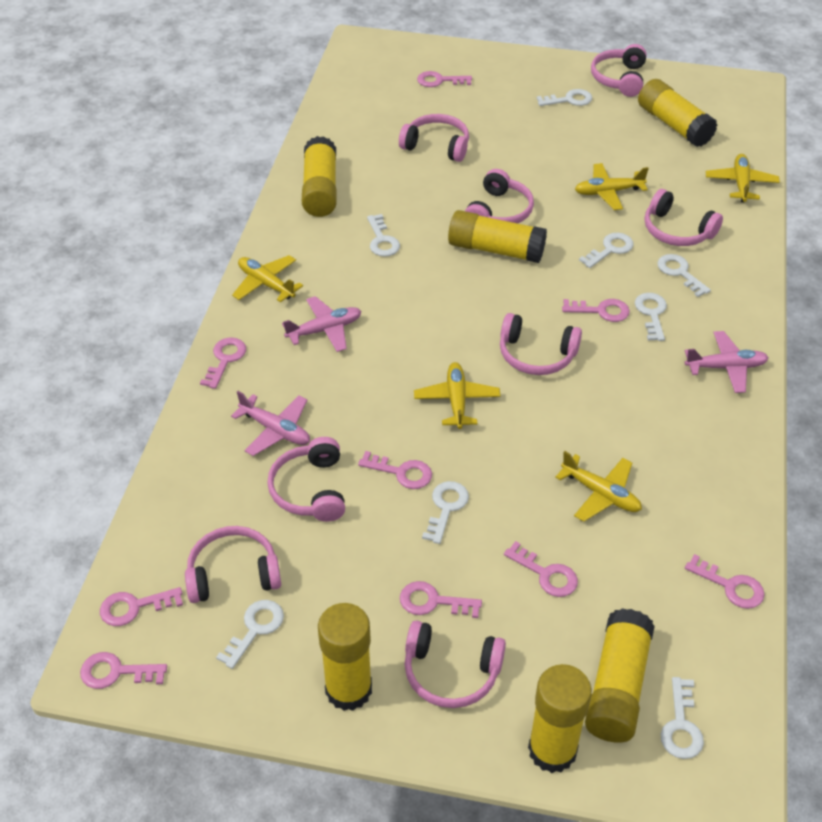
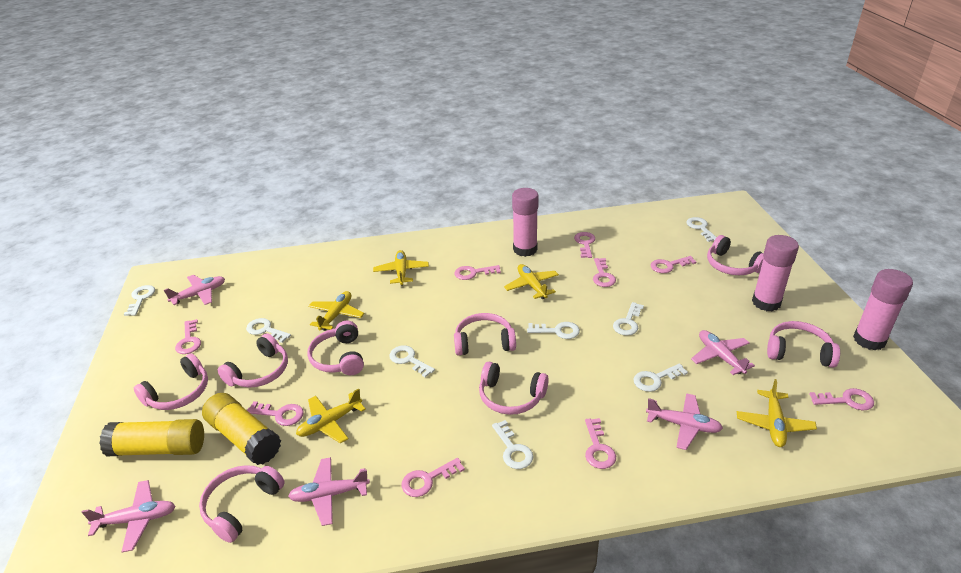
pink glue stick: 0 -> 3
pink plane: 3 -> 5
yellow glue stick: 6 -> 2

